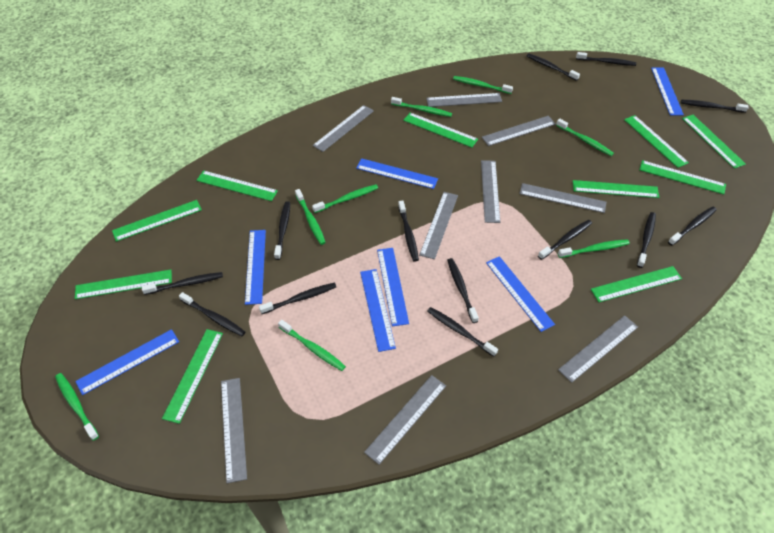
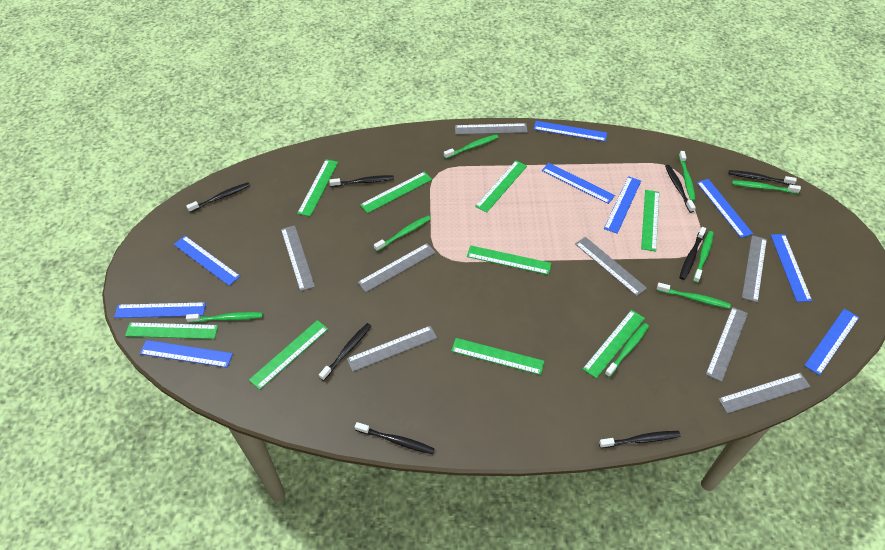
black toothbrush: 13 -> 8
blue ruler: 7 -> 9
green ruler: 10 -> 9
grey ruler: 9 -> 8

